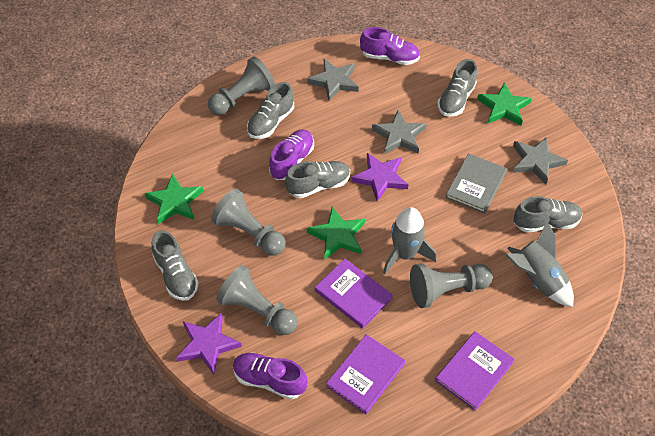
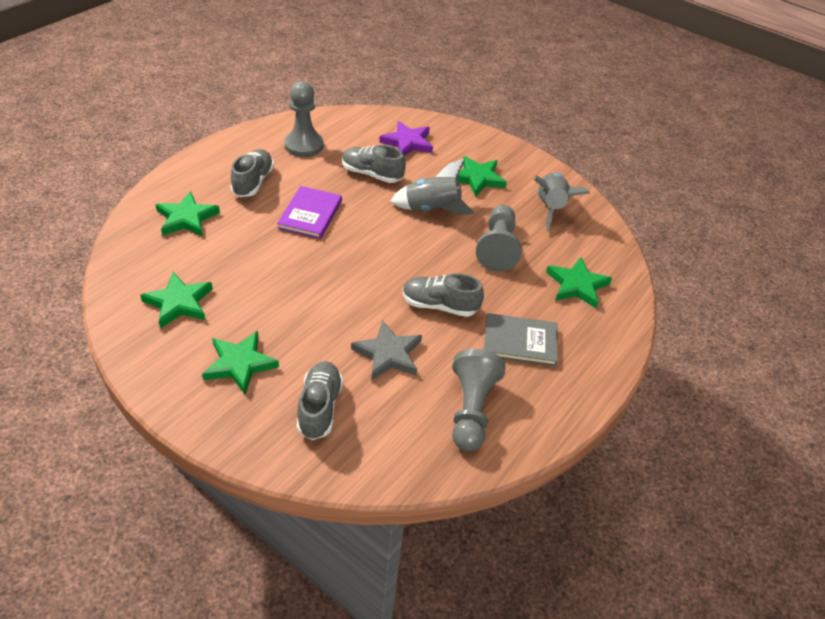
green star: 3 -> 5
grey pawn: 4 -> 3
grey shoe: 5 -> 4
grey star: 3 -> 1
purple book: 3 -> 1
purple shoe: 3 -> 0
purple star: 2 -> 1

